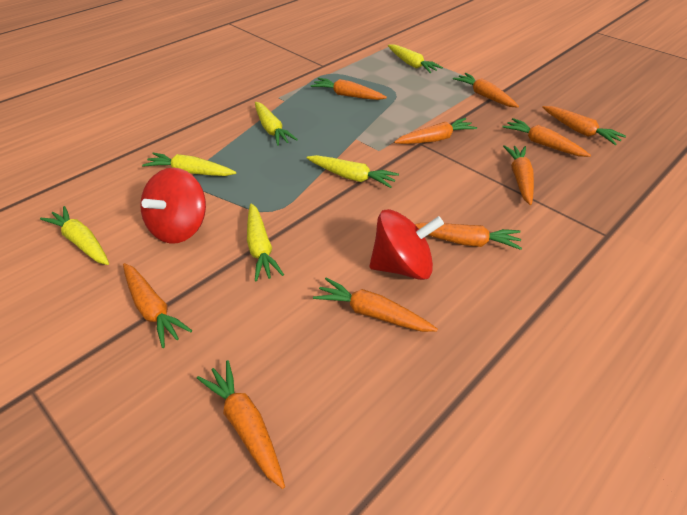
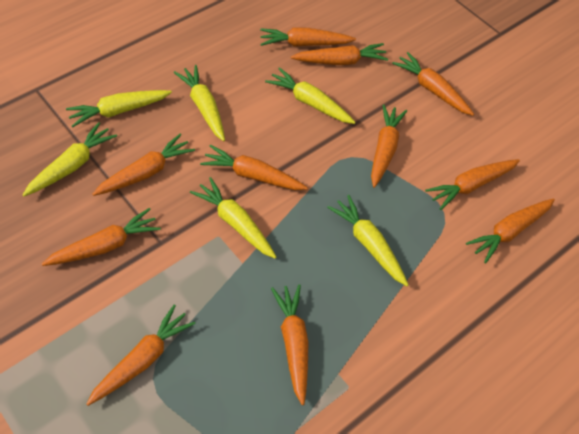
orange carrot: 10 -> 11
red spinning top: 2 -> 0

